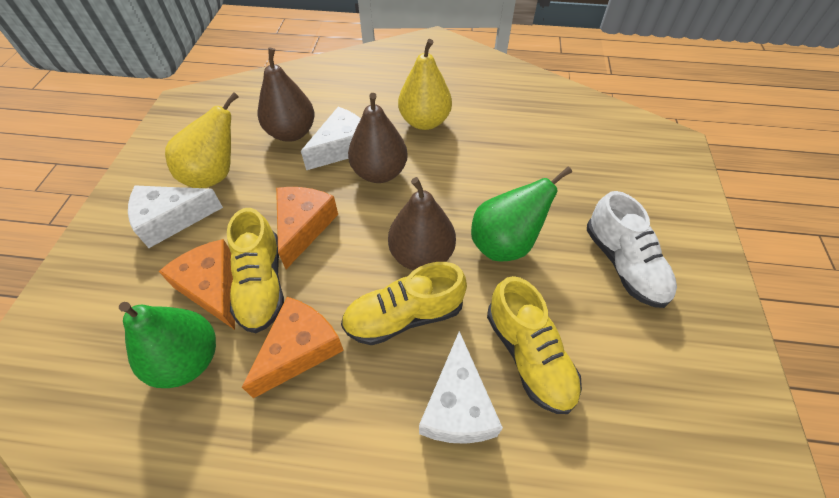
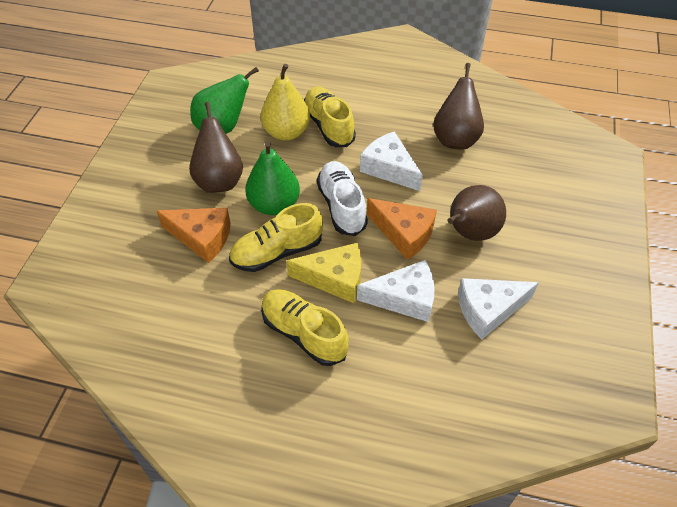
orange cheese: 3 -> 2
yellow cheese: 0 -> 1
yellow pear: 2 -> 1

